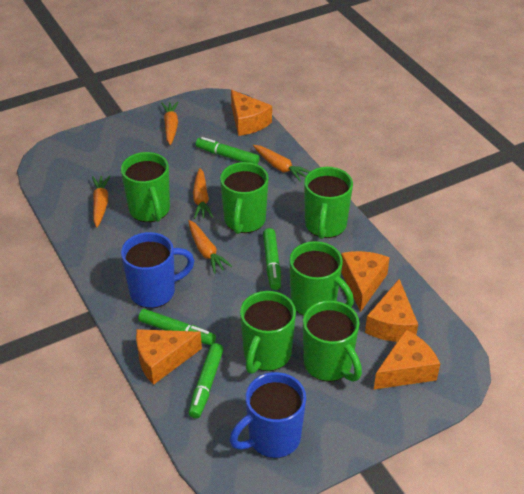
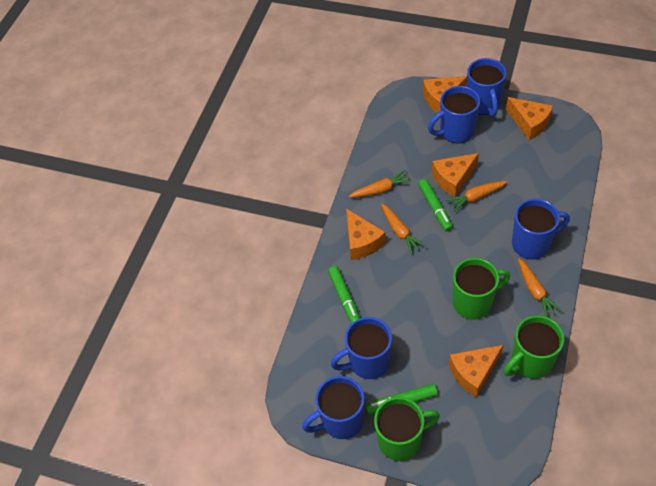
blue mug: 2 -> 5
green marker: 4 -> 3
green mug: 6 -> 3
orange carrot: 5 -> 4

